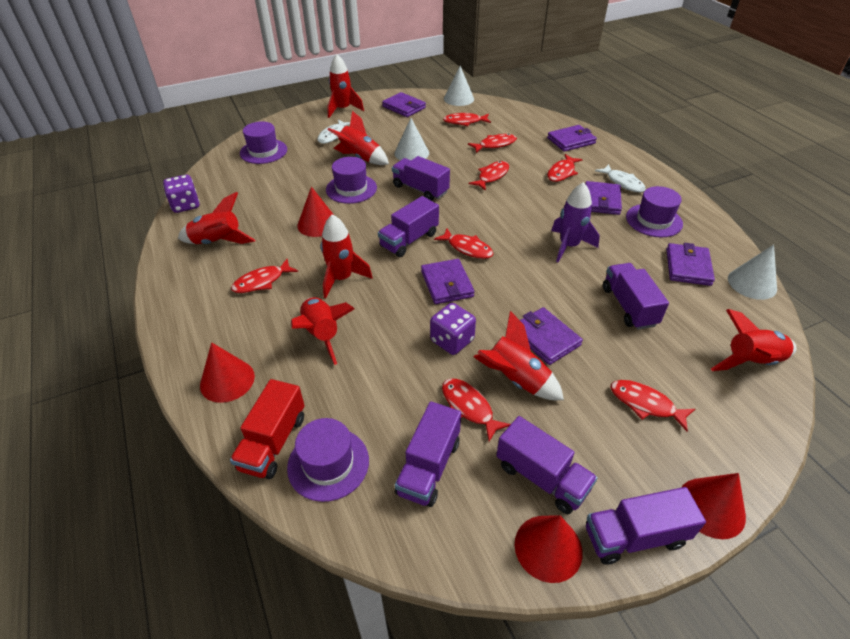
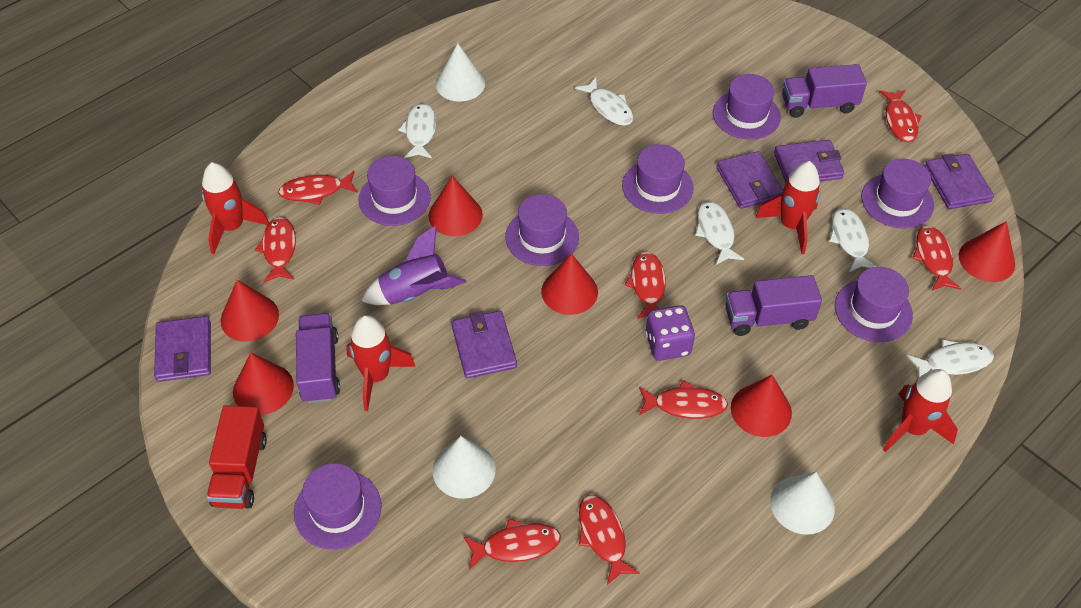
purple dice: 2 -> 1
purple hat: 4 -> 7
purple truck: 6 -> 3
purple wallet: 6 -> 5
red cone: 4 -> 6
red rocket: 7 -> 4
white fish: 2 -> 5

